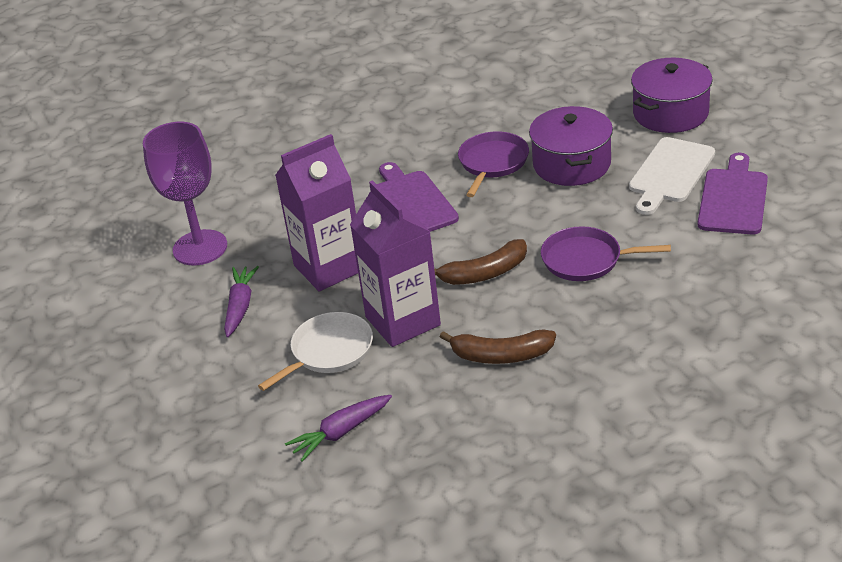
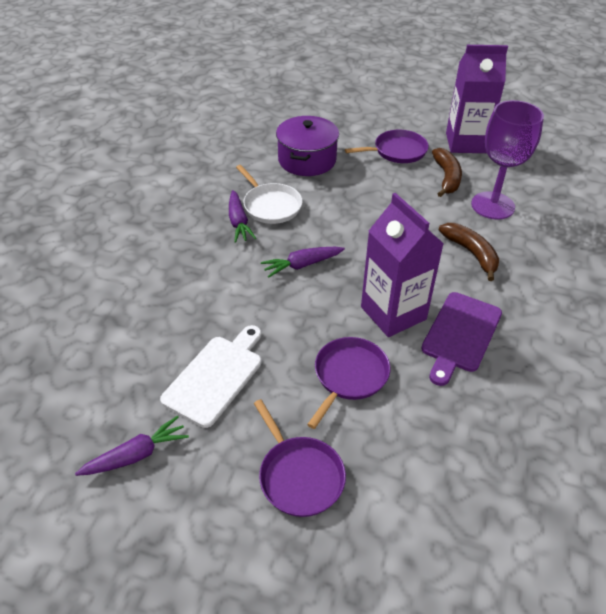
purple carrot: 2 -> 3
purple cutting board: 2 -> 1
purple pan: 2 -> 3
purple pot: 2 -> 1

